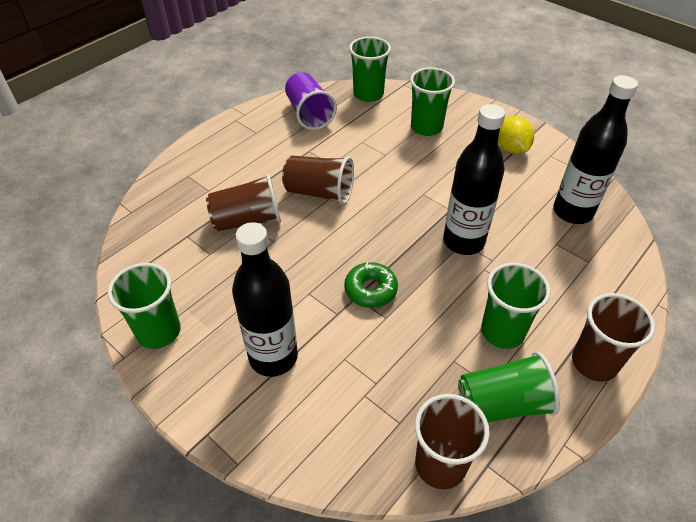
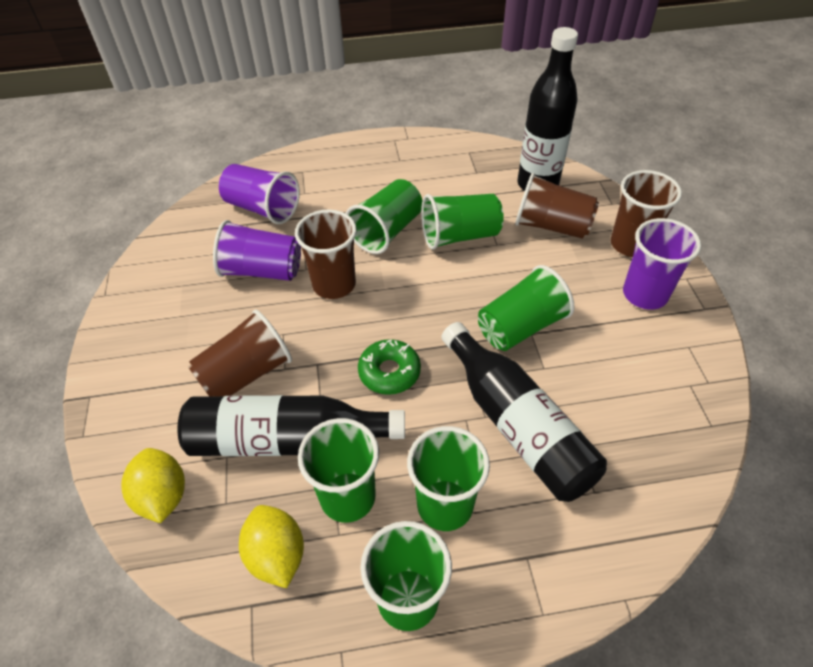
green cup: 5 -> 6
purple cup: 1 -> 3
yellow lemon: 1 -> 2

